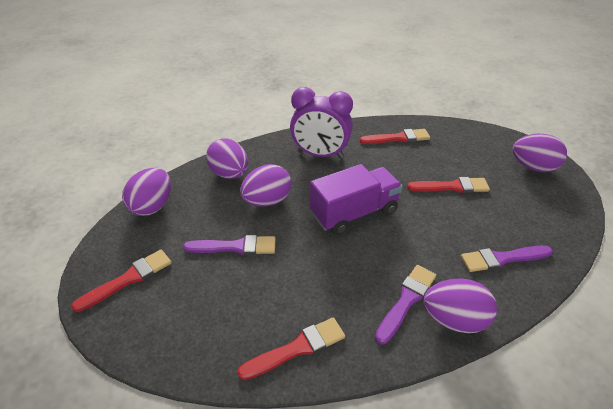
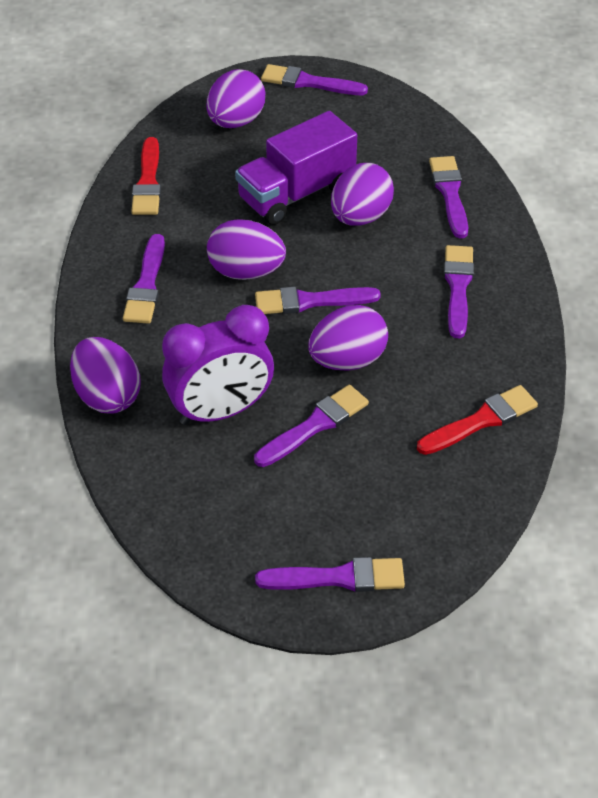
purple brush: 3 -> 7
red brush: 4 -> 2

